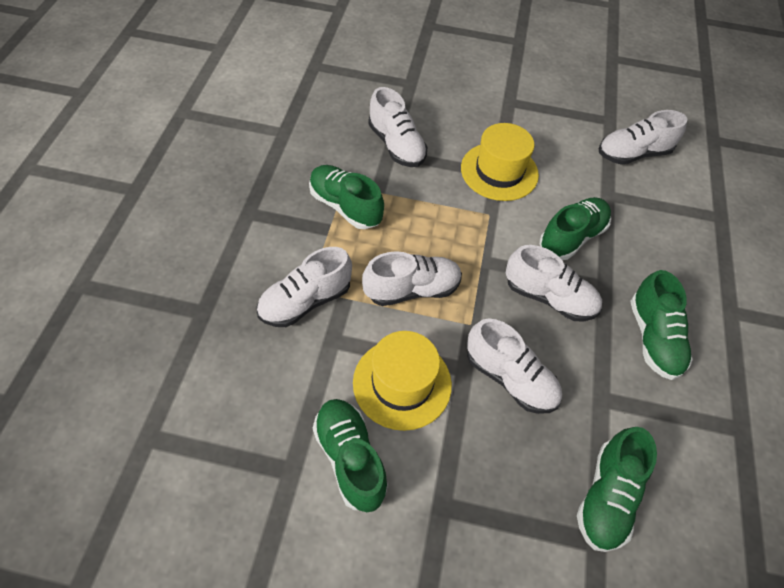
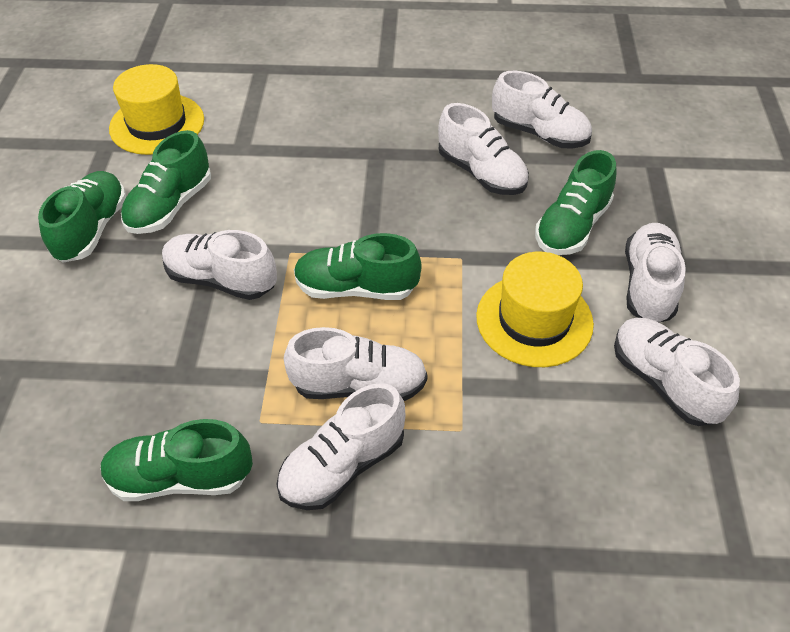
white shoe: 6 -> 7

